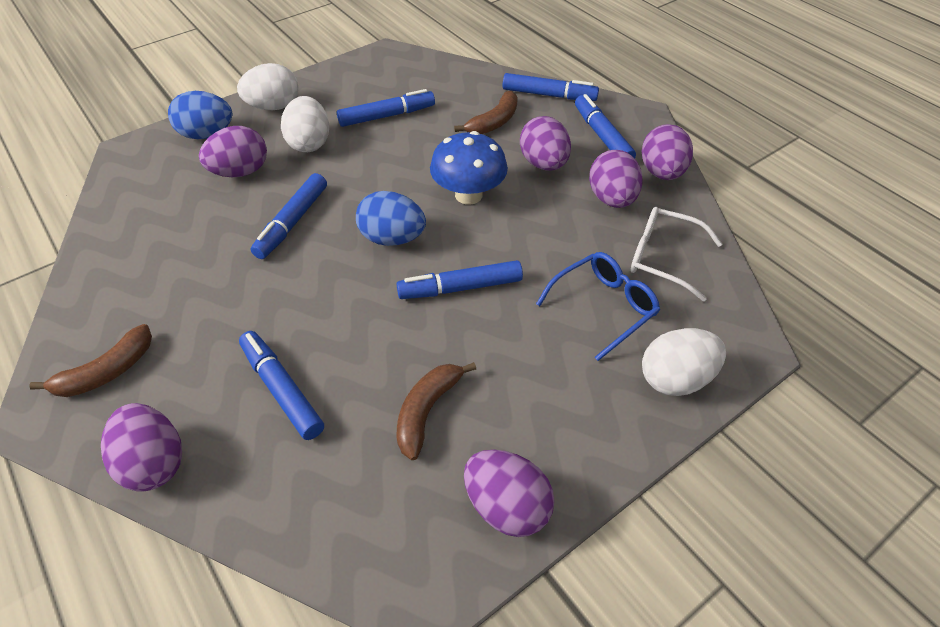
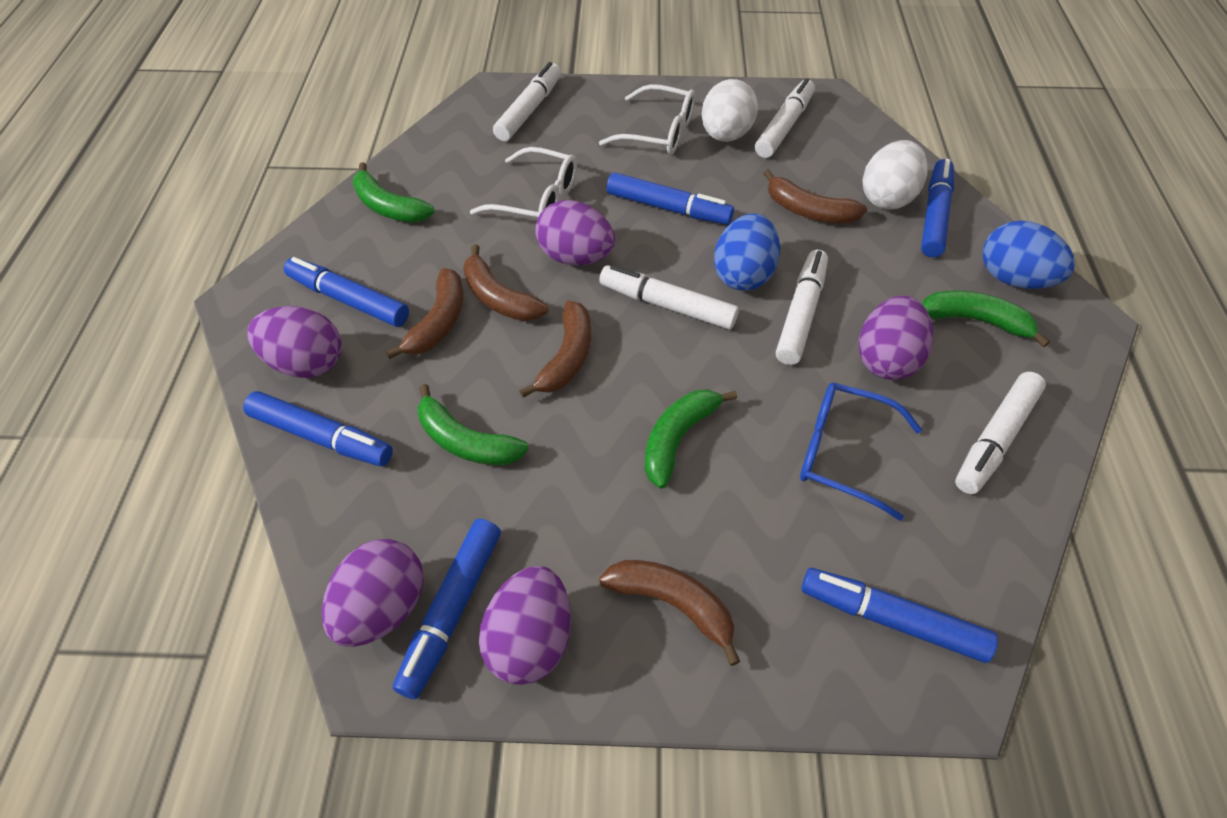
blue mushroom: 1 -> 0
brown banana: 3 -> 5
green banana: 0 -> 4
purple egg: 6 -> 5
white egg: 3 -> 2
white glasses: 1 -> 2
white marker: 0 -> 5

